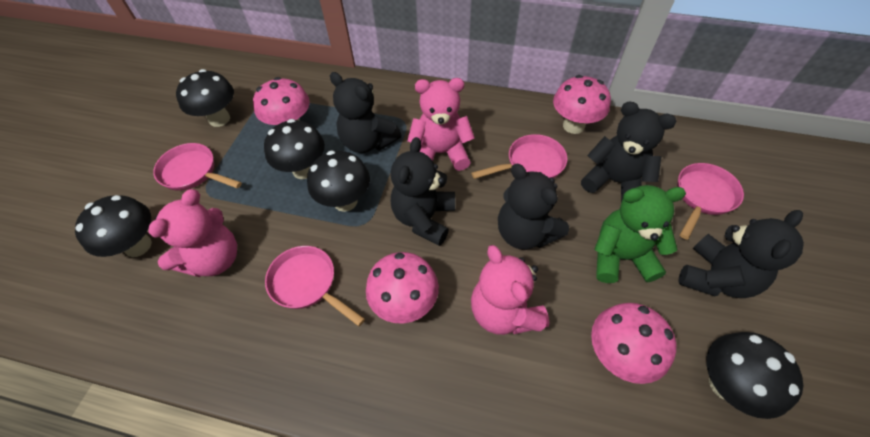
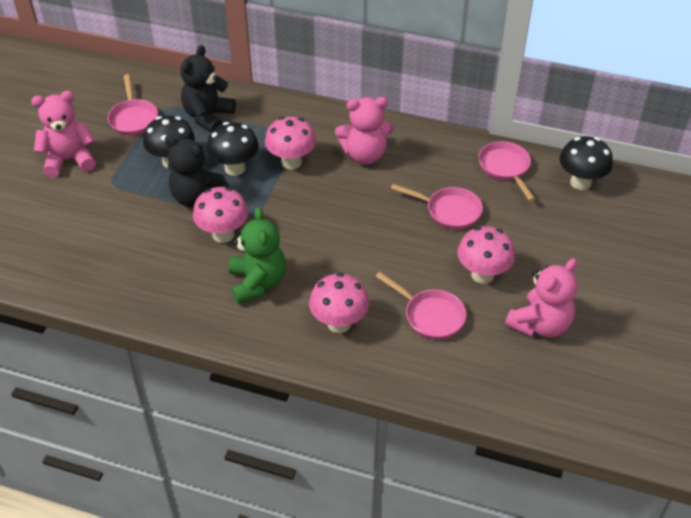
black mushroom: 5 -> 3
black teddy bear: 5 -> 2

